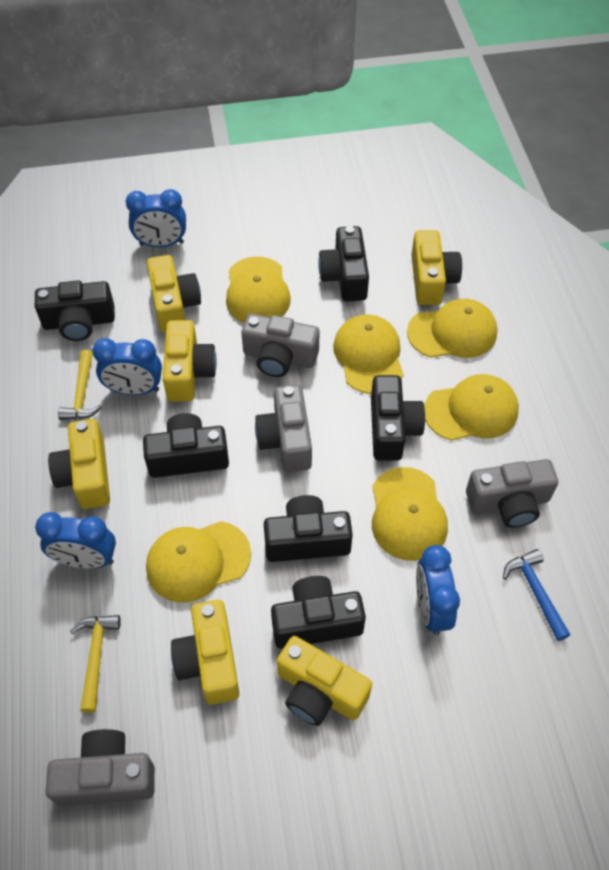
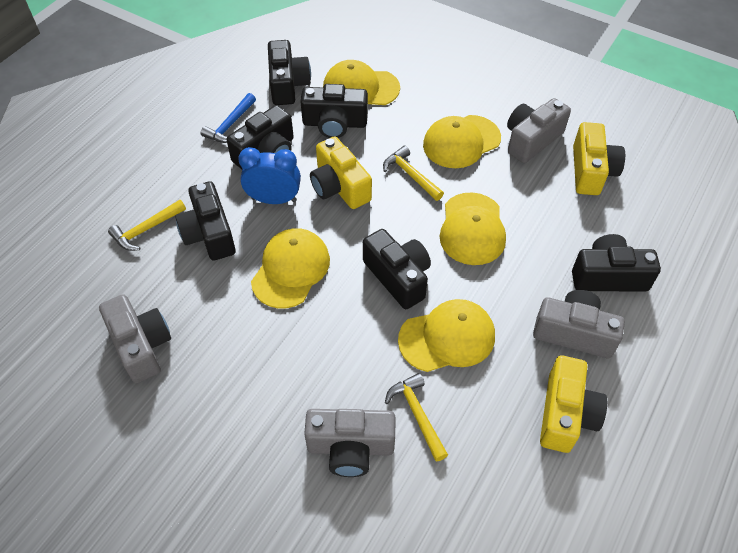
blue clock: 4 -> 1
yellow camera: 6 -> 3
yellow cap: 6 -> 5
yellow hammer: 2 -> 3

